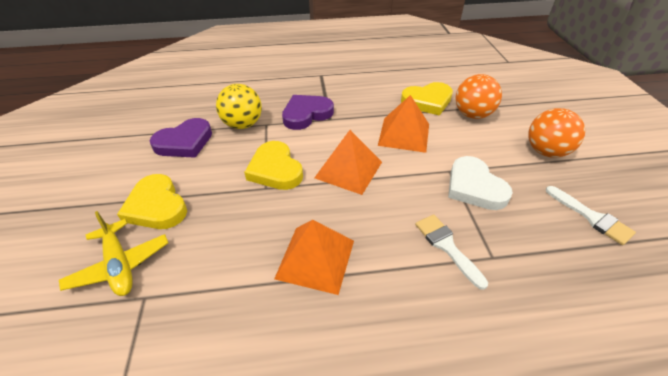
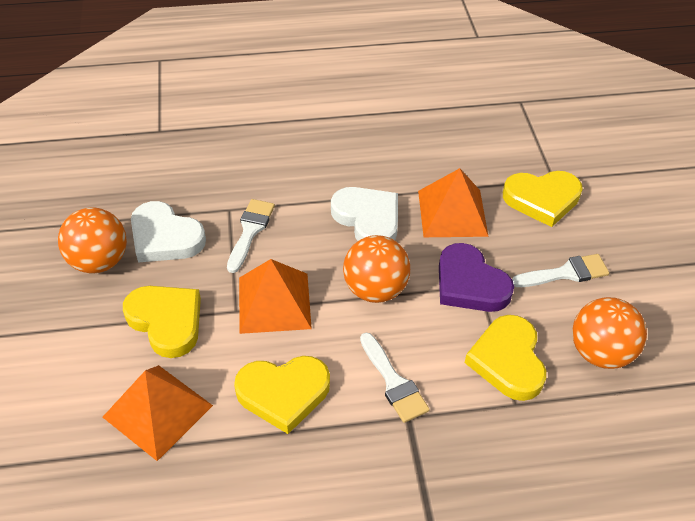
orange ball: 2 -> 3
purple heart: 2 -> 1
white brush: 2 -> 3
white heart: 1 -> 2
yellow ball: 1 -> 0
yellow heart: 3 -> 4
yellow plane: 1 -> 0

